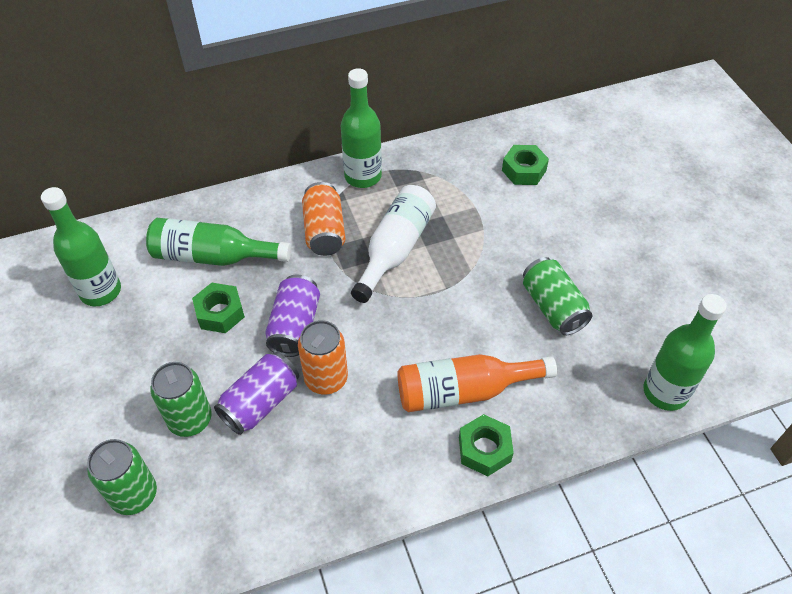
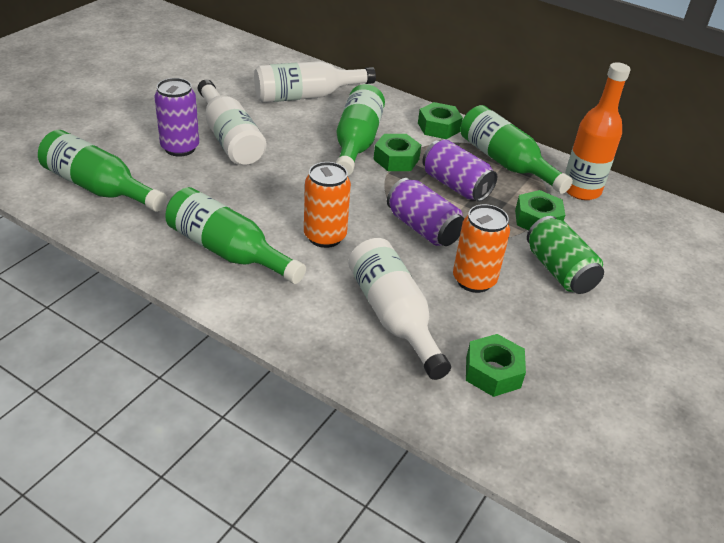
green can: 3 -> 1
green nut: 3 -> 4
purple can: 2 -> 3
white bottle: 1 -> 3

